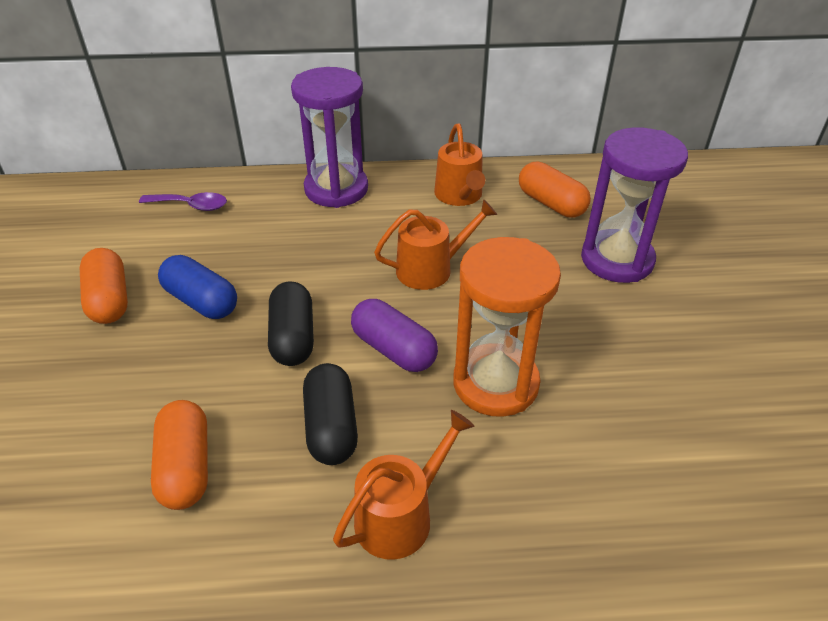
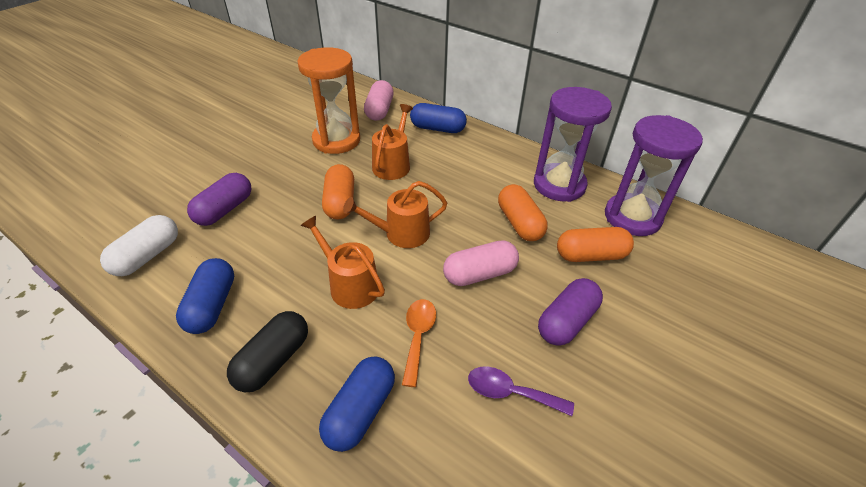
black capsule: 2 -> 1
blue capsule: 1 -> 3
orange spoon: 0 -> 1
pink capsule: 0 -> 2
purple capsule: 1 -> 2
white capsule: 0 -> 1

